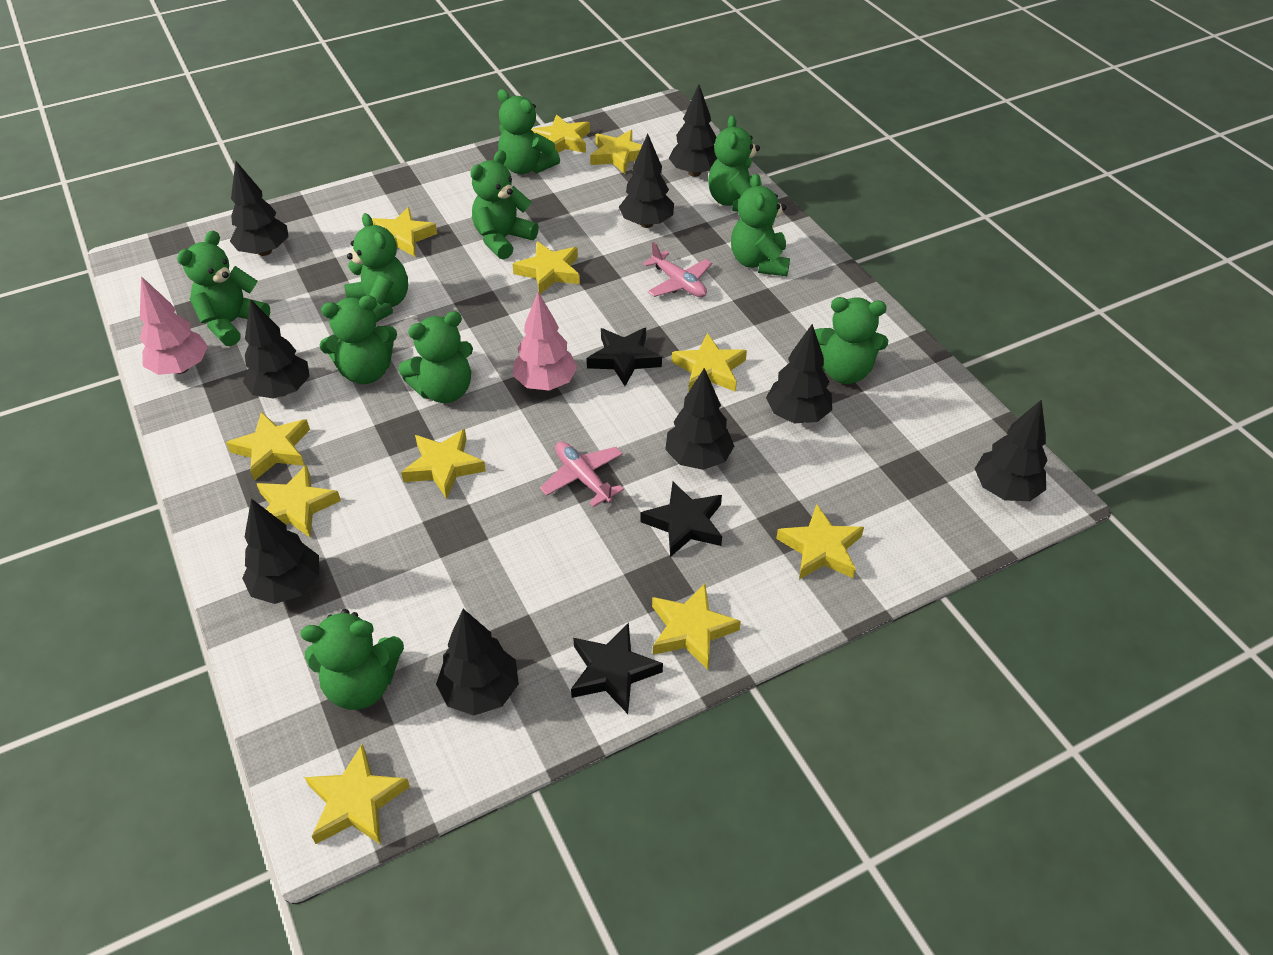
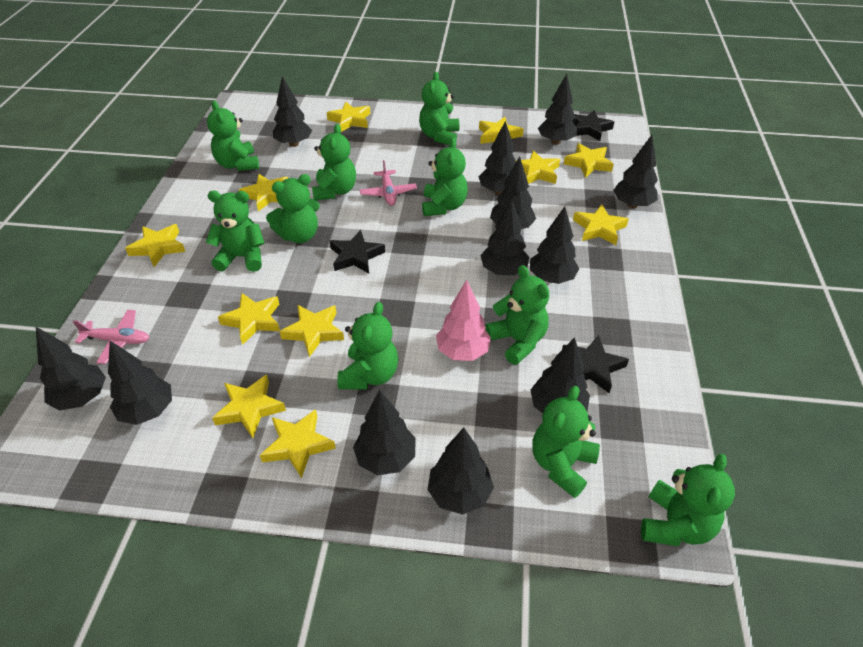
black tree: 9 -> 12
pink tree: 2 -> 1

